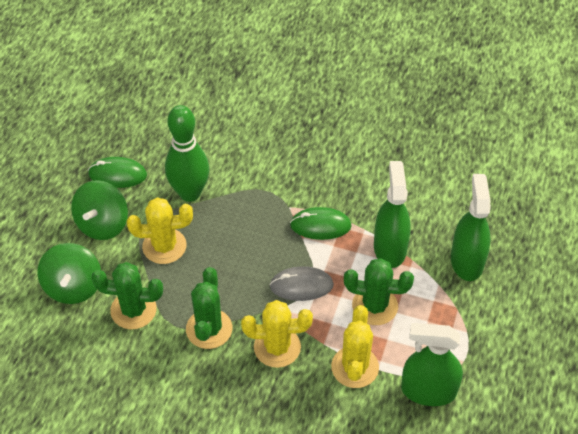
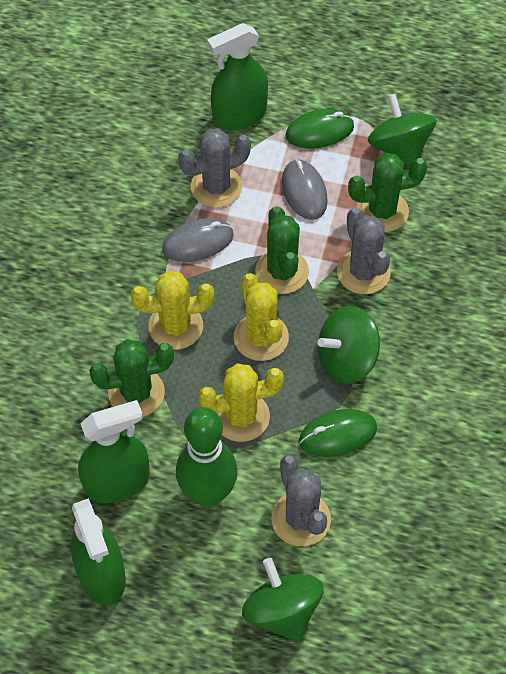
green spinning top: 2 -> 3
grey cactus: 0 -> 3
grey mouse: 1 -> 2

